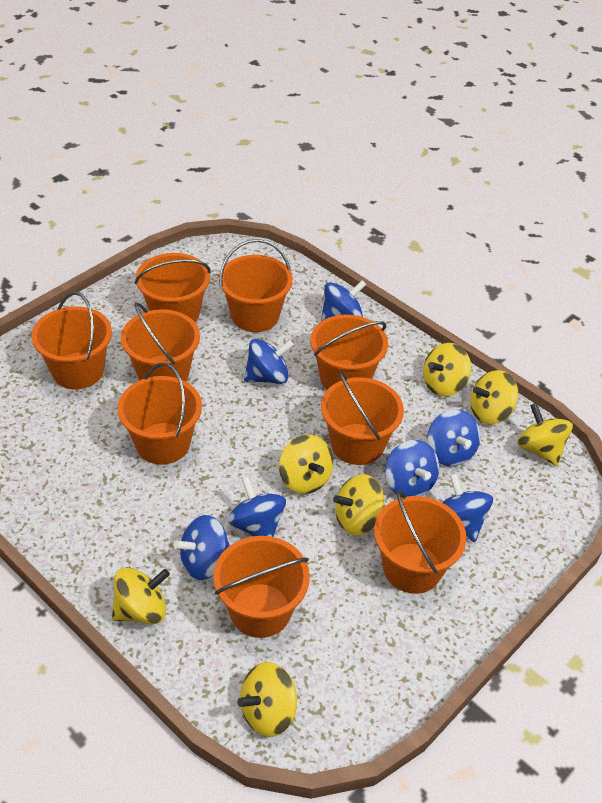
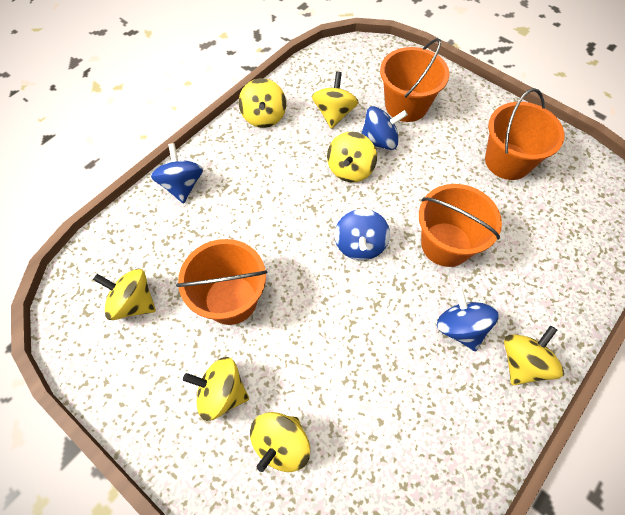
blue spinning top: 7 -> 4
orange bucket: 9 -> 4

